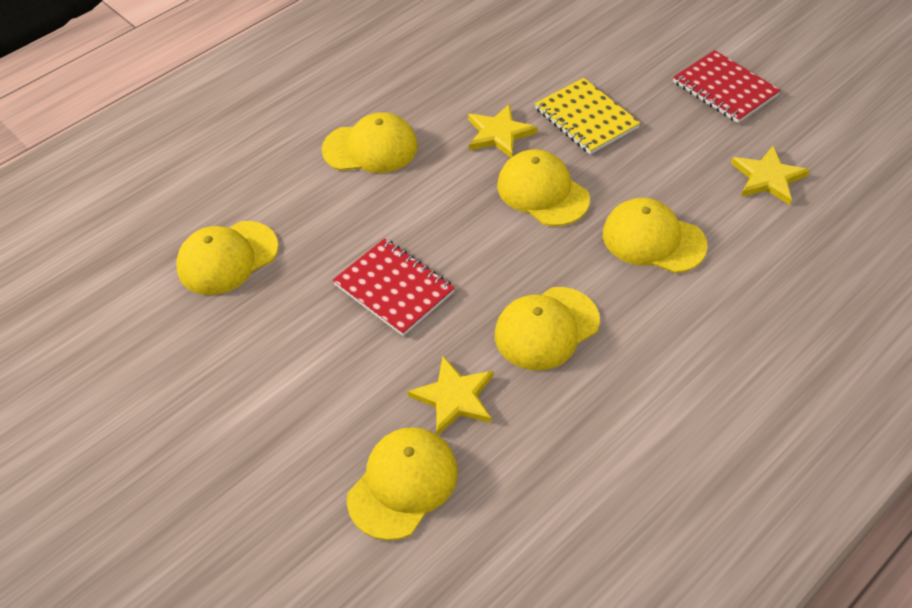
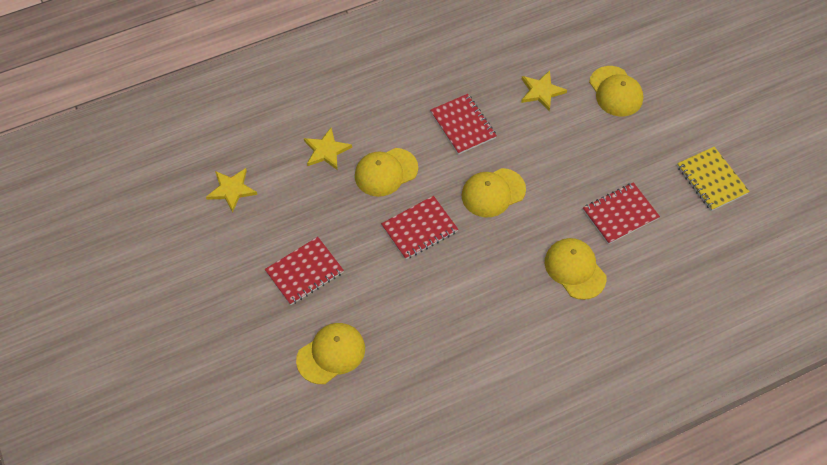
red notebook: 2 -> 4
yellow cap: 6 -> 5

